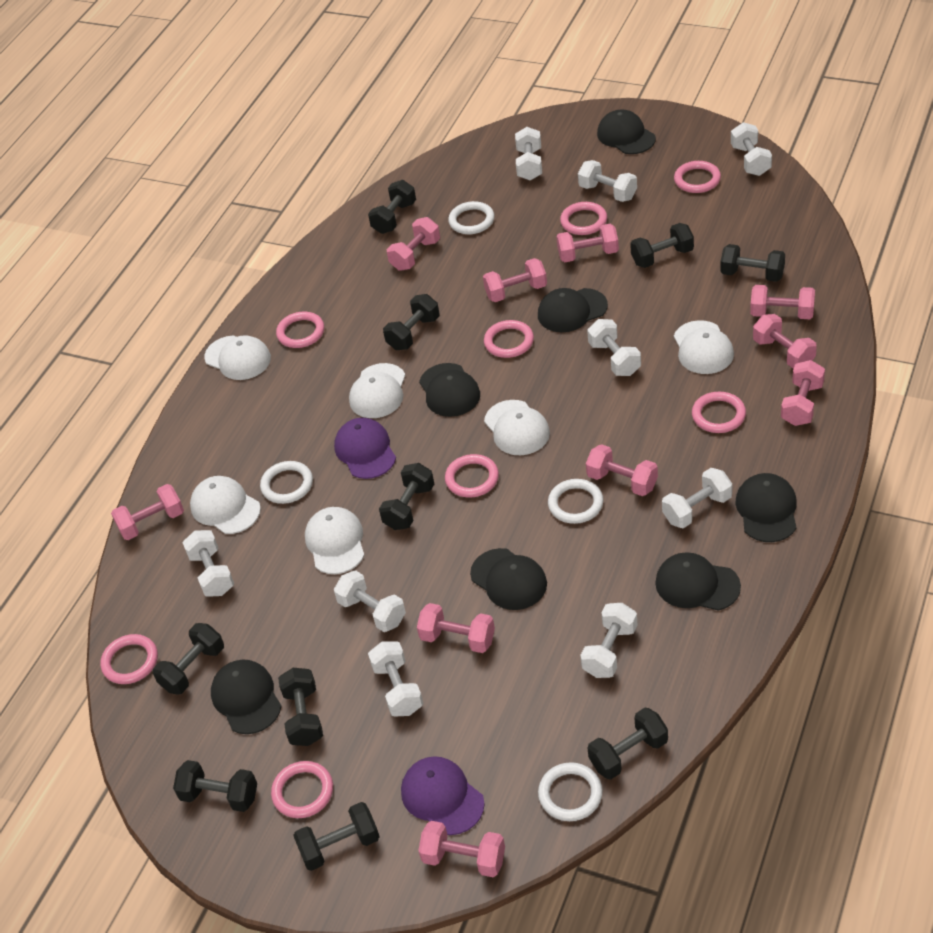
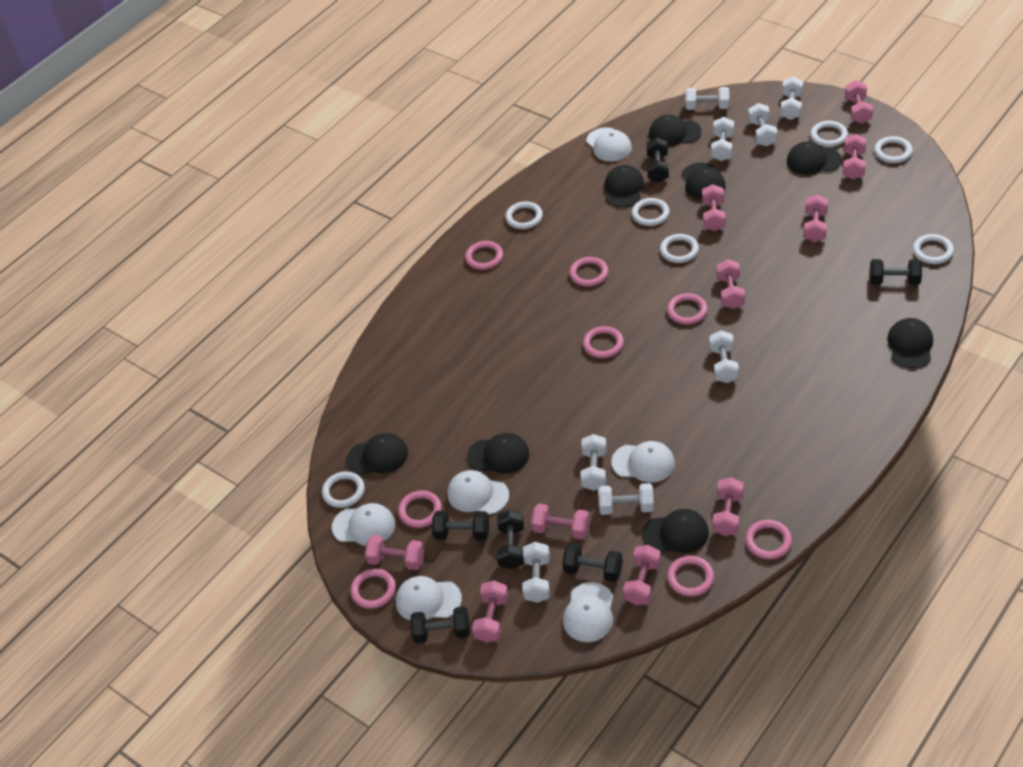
black cap: 7 -> 8
black dumbbell: 10 -> 6
purple cap: 2 -> 0
white dumbbell: 9 -> 8
white ring: 4 -> 7

